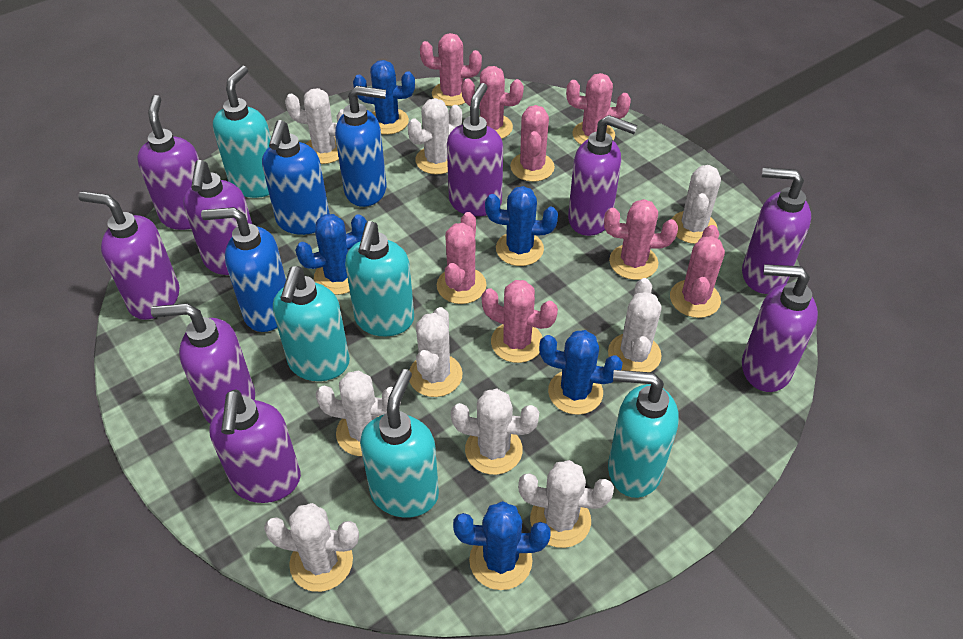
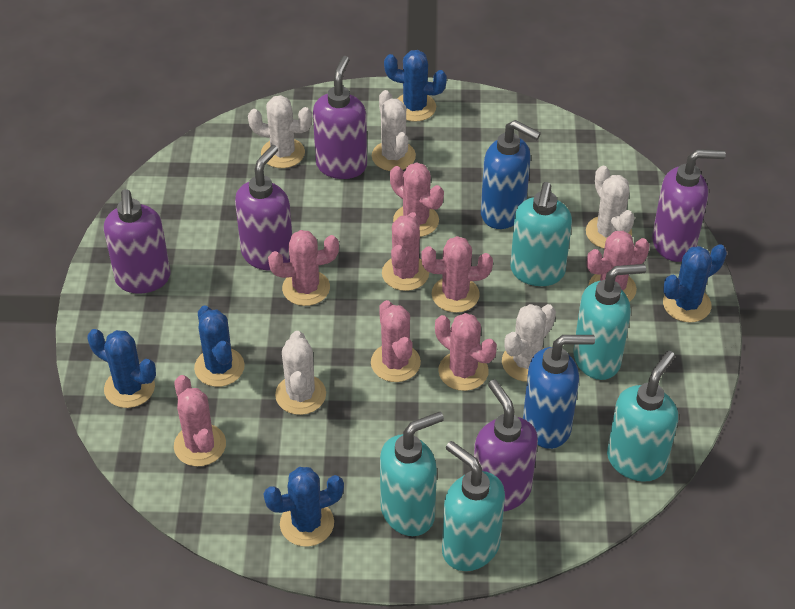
blue soap dispenser: 3 -> 2
purple soap dispenser: 9 -> 5
white cactus: 9 -> 5

